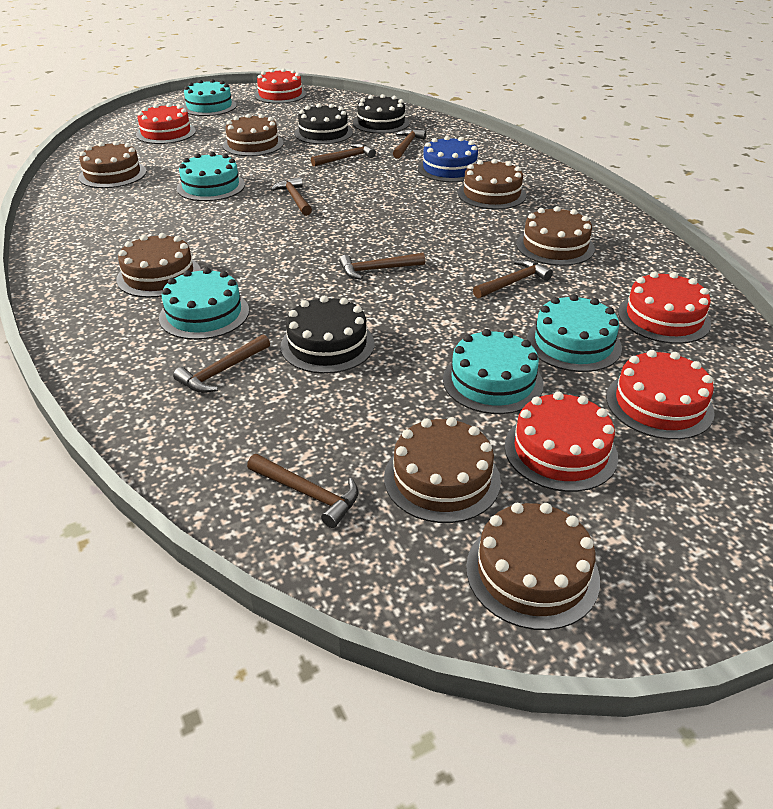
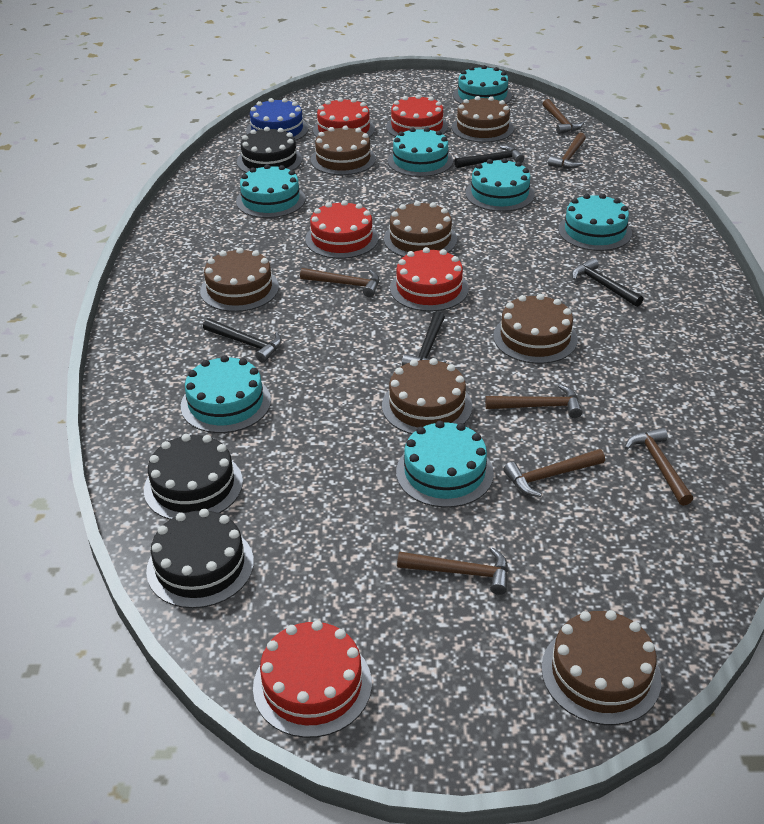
black hammer: 0 -> 4
turquoise cake: 5 -> 7

